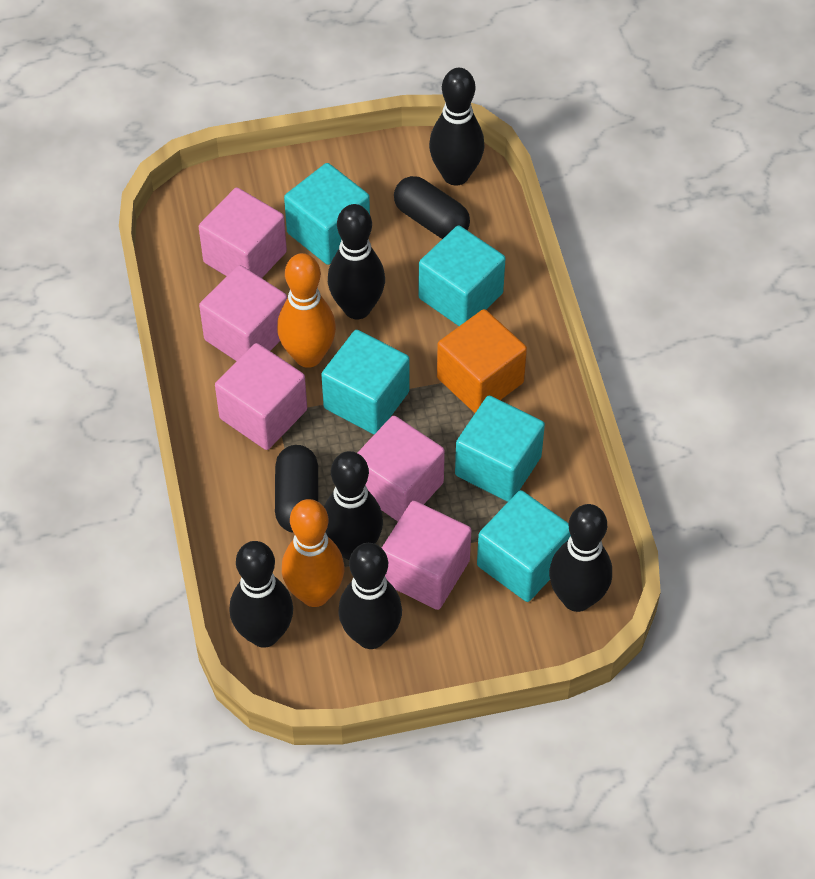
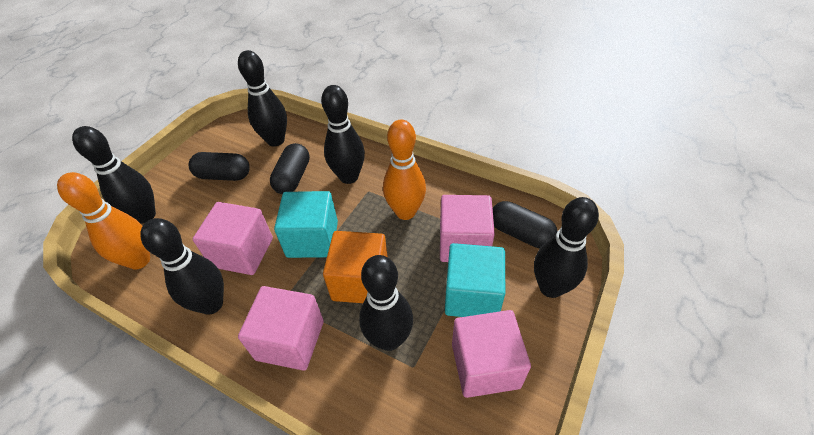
black capsule: 2 -> 3
pink cube: 5 -> 4
turquoise cube: 5 -> 2

